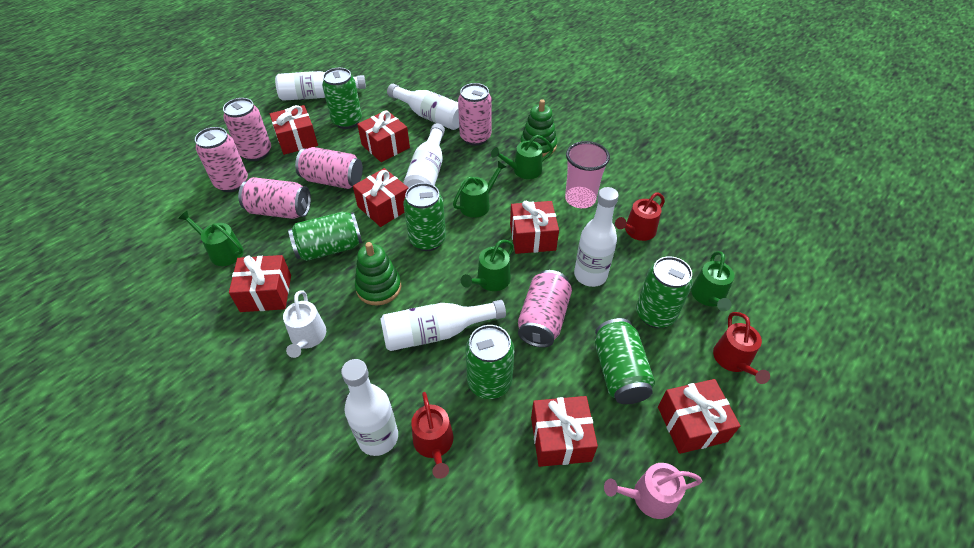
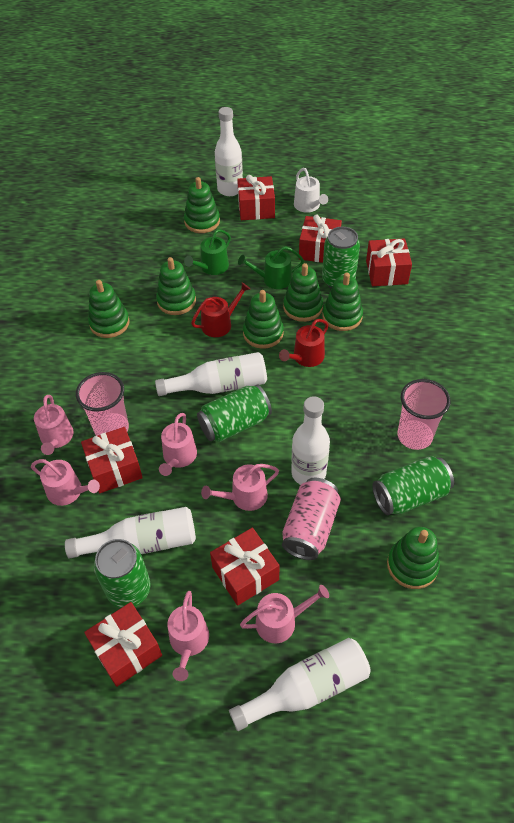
green can: 6 -> 4
green stacking toy: 2 -> 7
green watering can: 5 -> 2
pink can: 6 -> 1
pink cup: 1 -> 2
pink watering can: 1 -> 6
red gift: 7 -> 6
red watering can: 3 -> 2
white bottle: 6 -> 5

